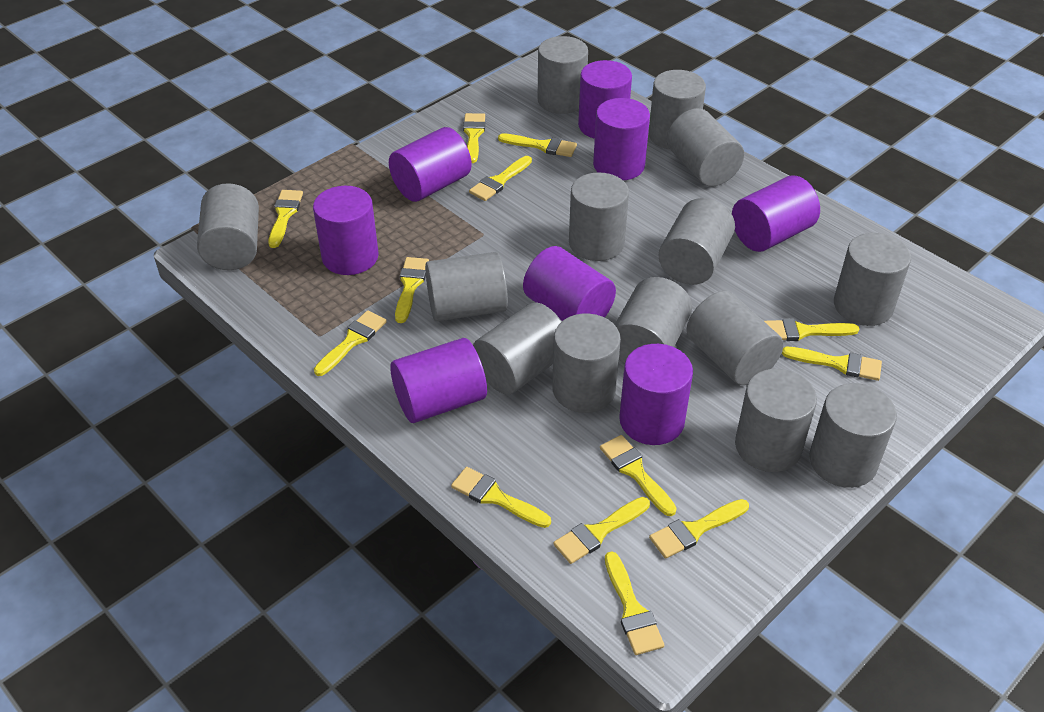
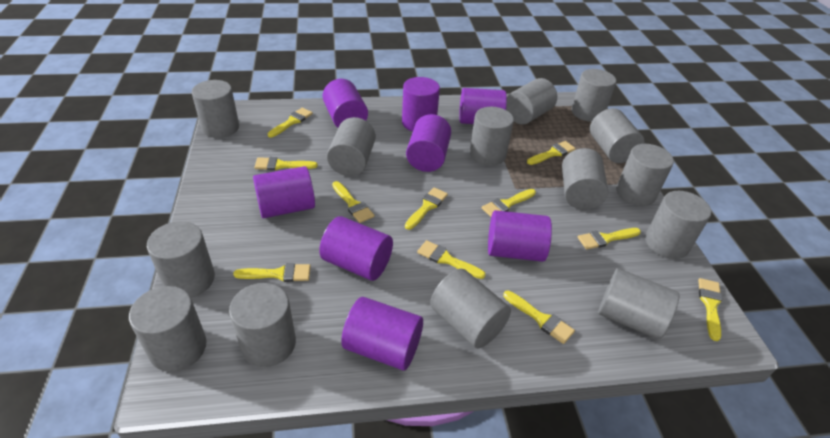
yellow brush: 13 -> 11

